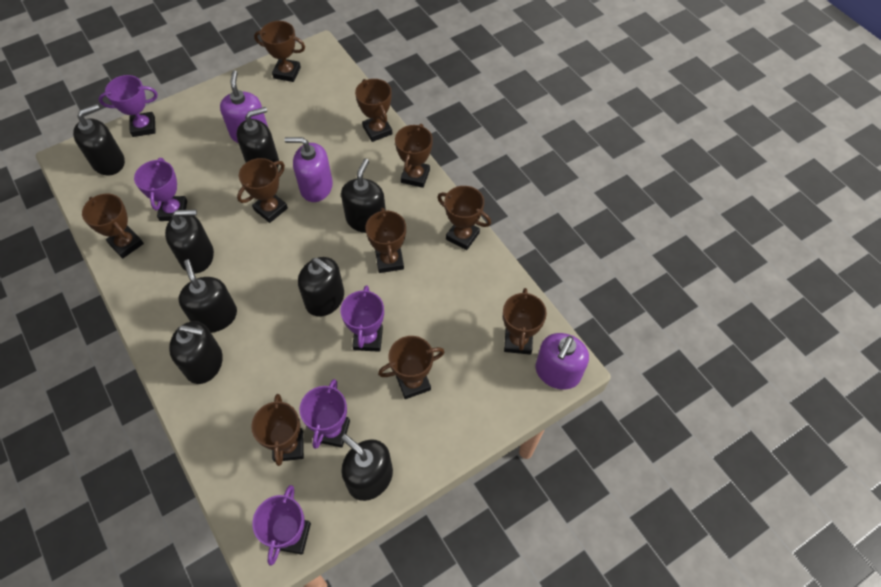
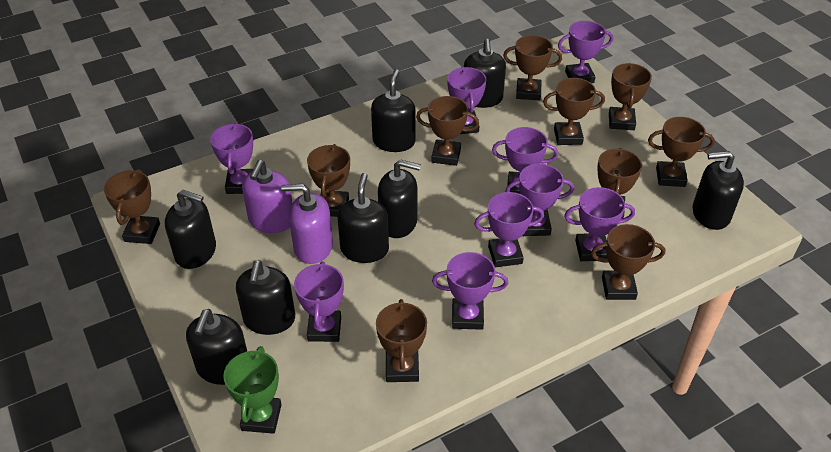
green trophy: 0 -> 1
purple soap dispenser: 3 -> 2
purple trophy: 5 -> 9

